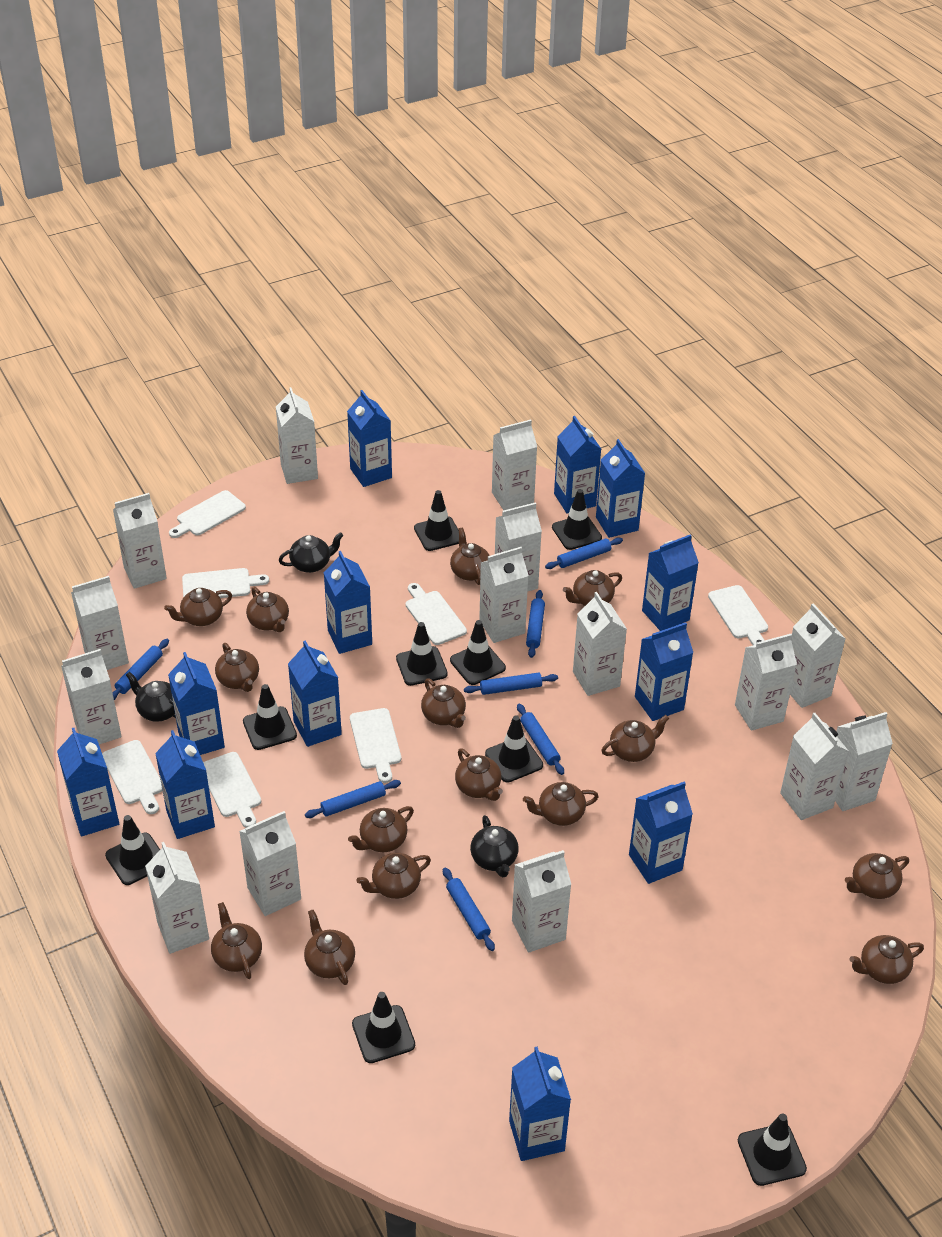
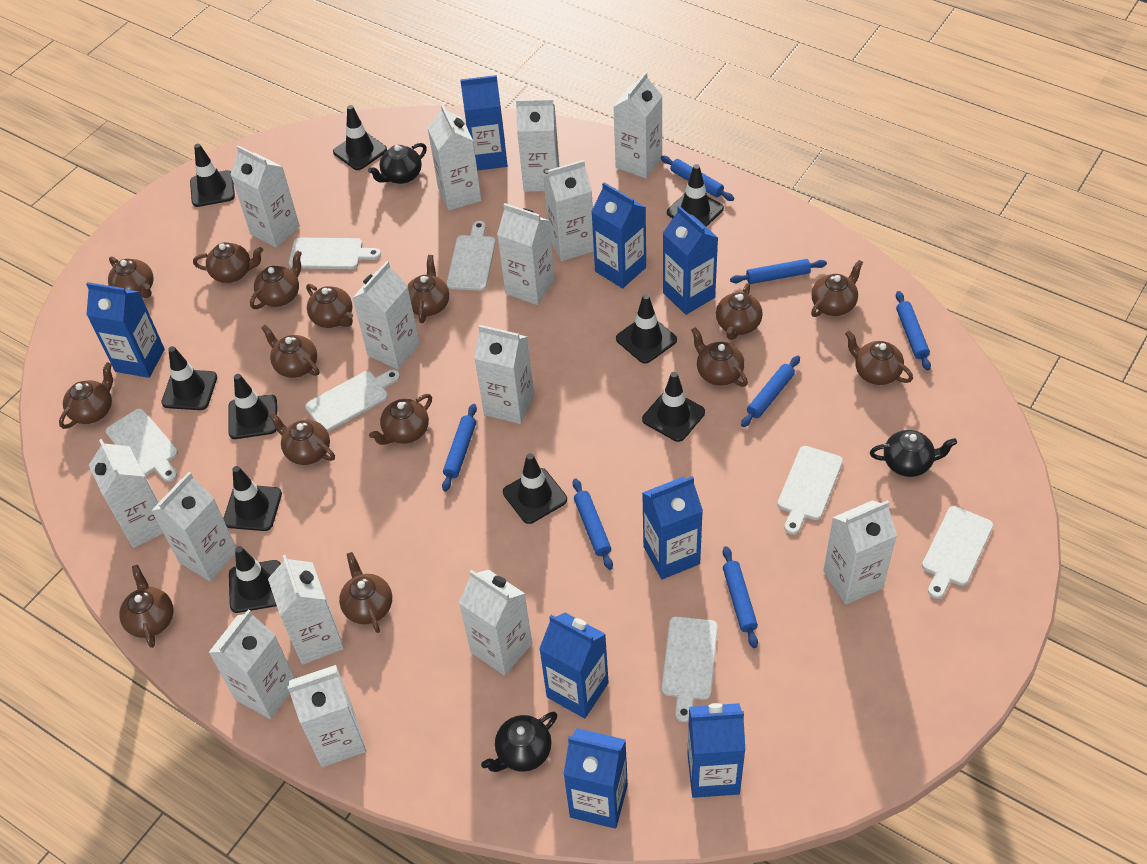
black traffic cone: 9 -> 10
blue carton: 12 -> 8

